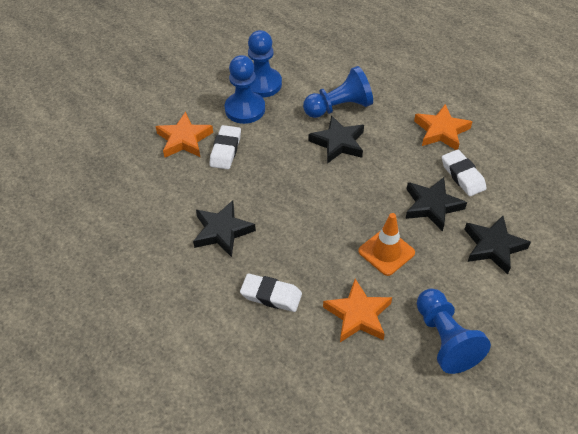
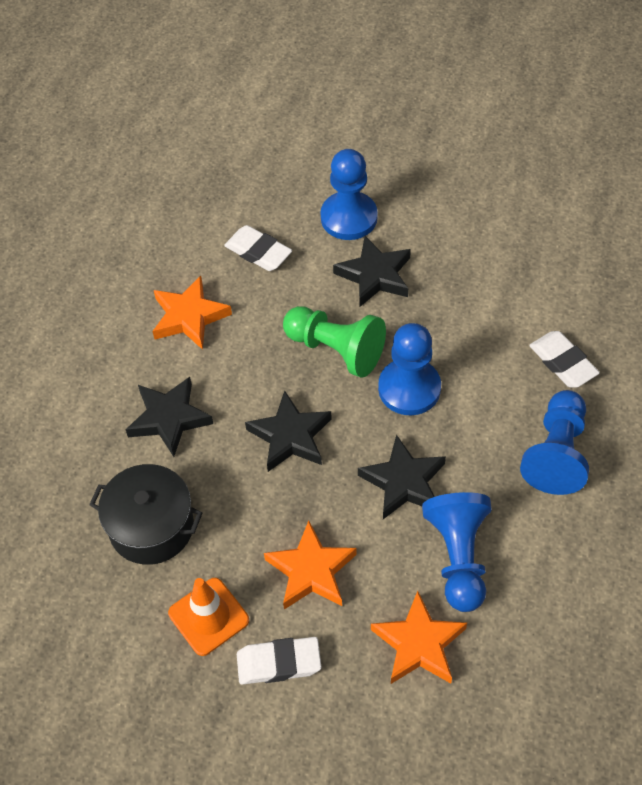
black pot: 0 -> 1
green pawn: 0 -> 1

